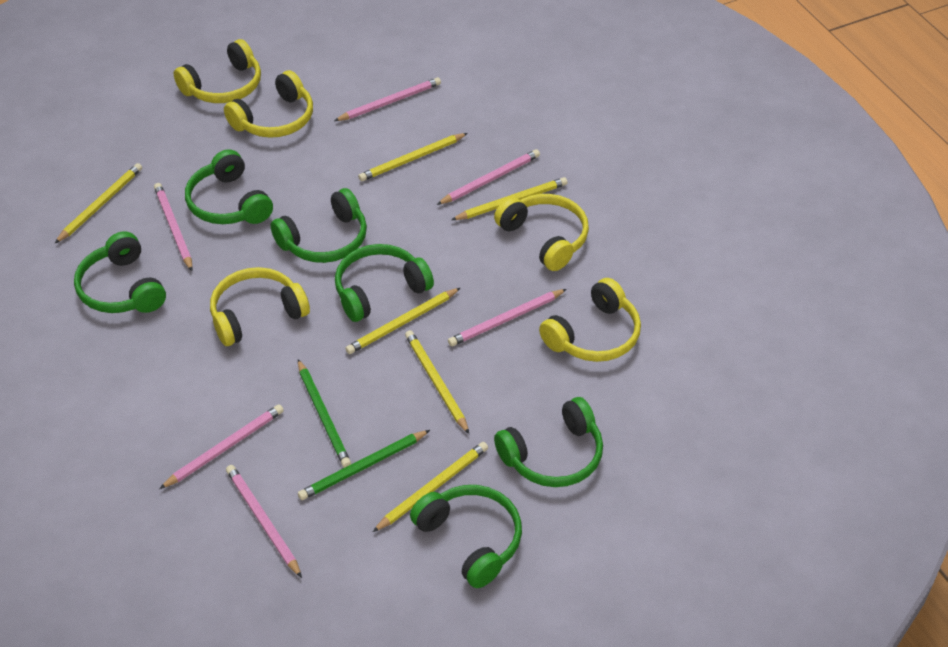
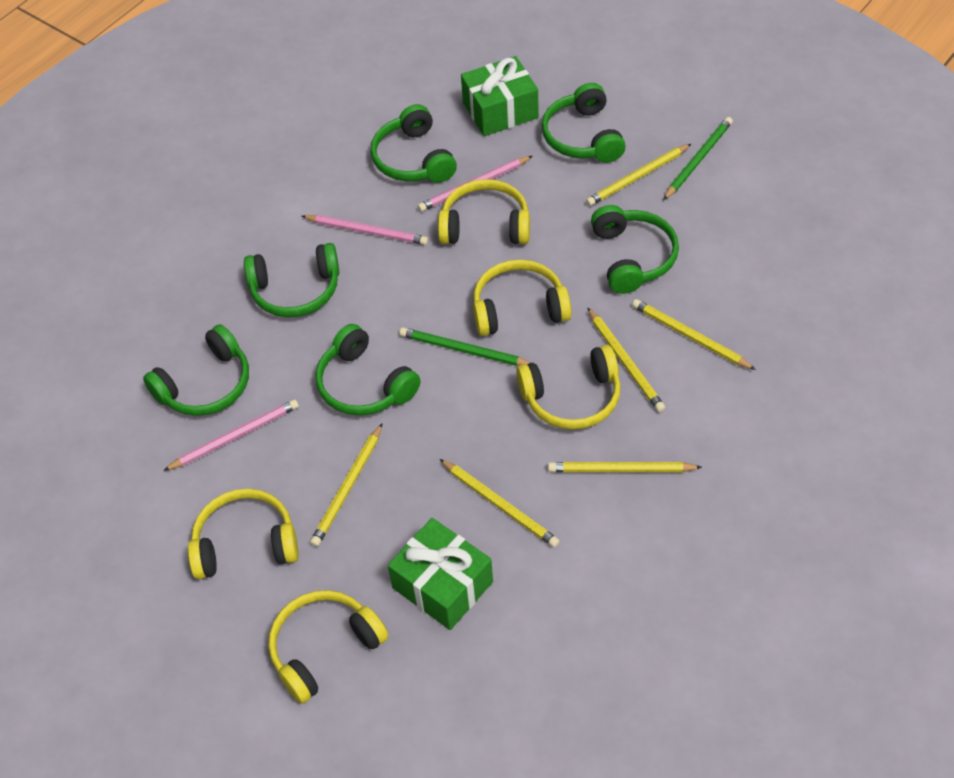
green gift: 0 -> 2
pink pencil: 6 -> 3

